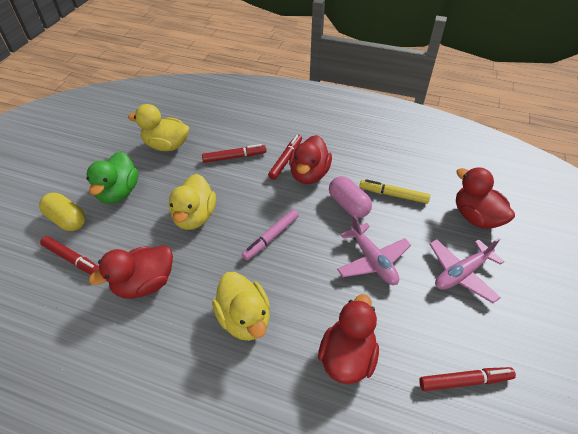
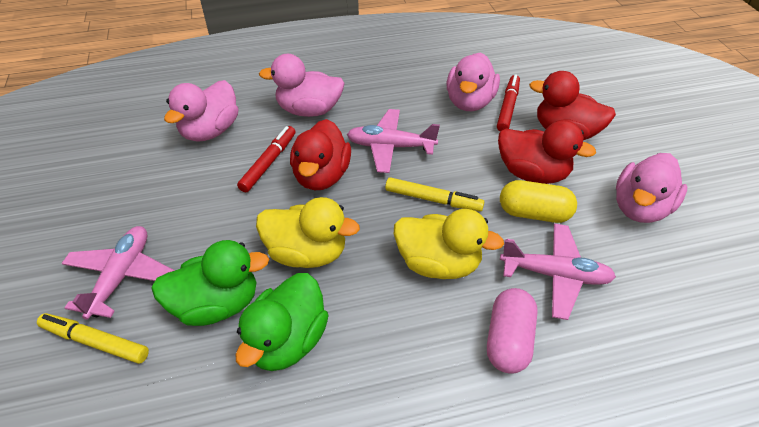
green duck: 1 -> 2
pink duck: 0 -> 4
pink marker: 1 -> 0
pink plane: 2 -> 3
red duck: 4 -> 3
red marker: 4 -> 2
yellow duck: 3 -> 2
yellow marker: 1 -> 2

